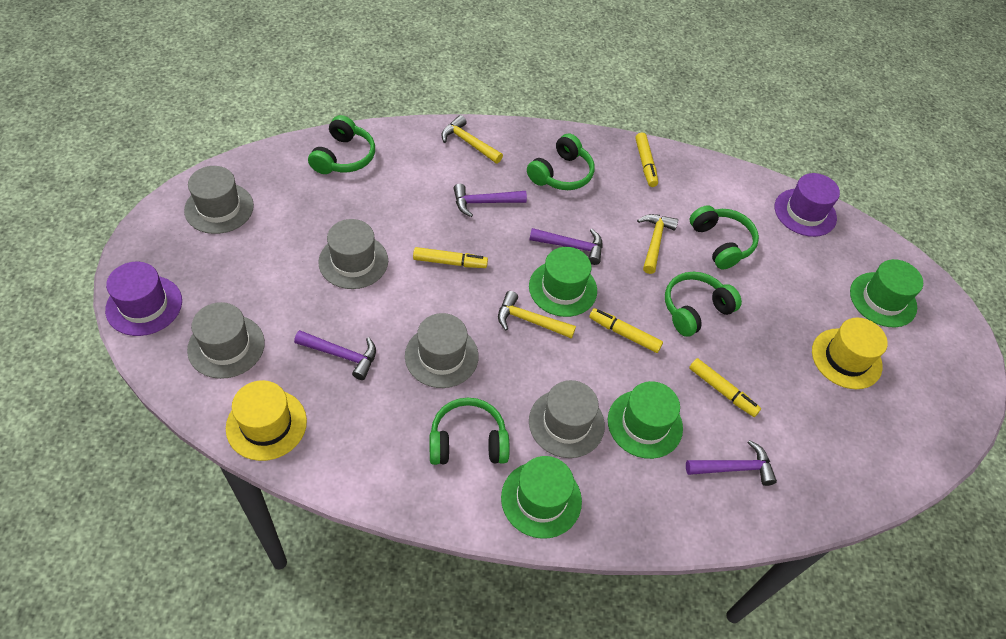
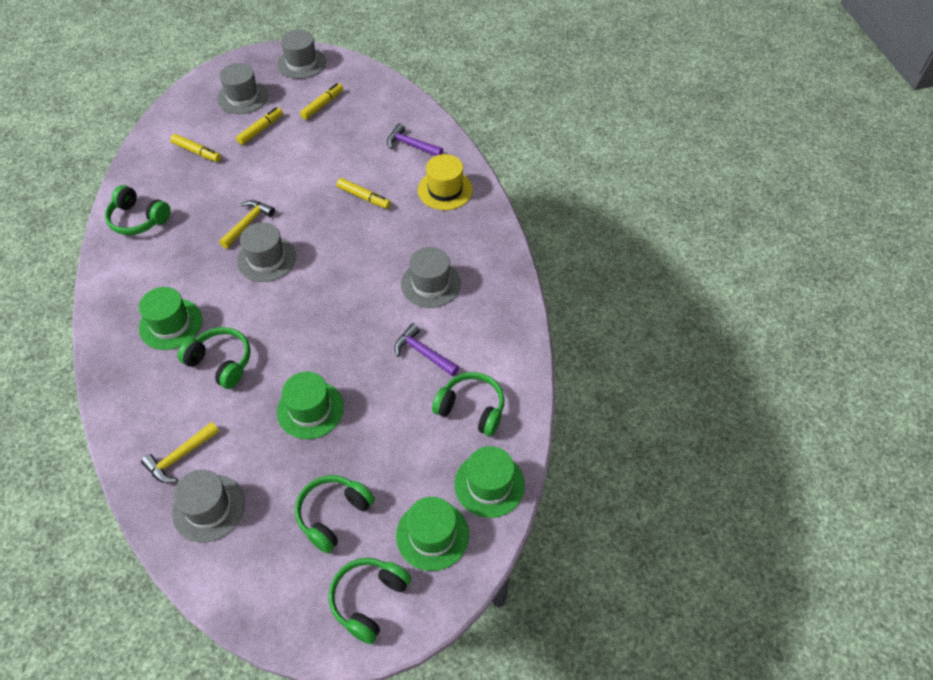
purple hammer: 4 -> 2
purple hat: 2 -> 0
yellow hammer: 3 -> 2
yellow hat: 2 -> 1

